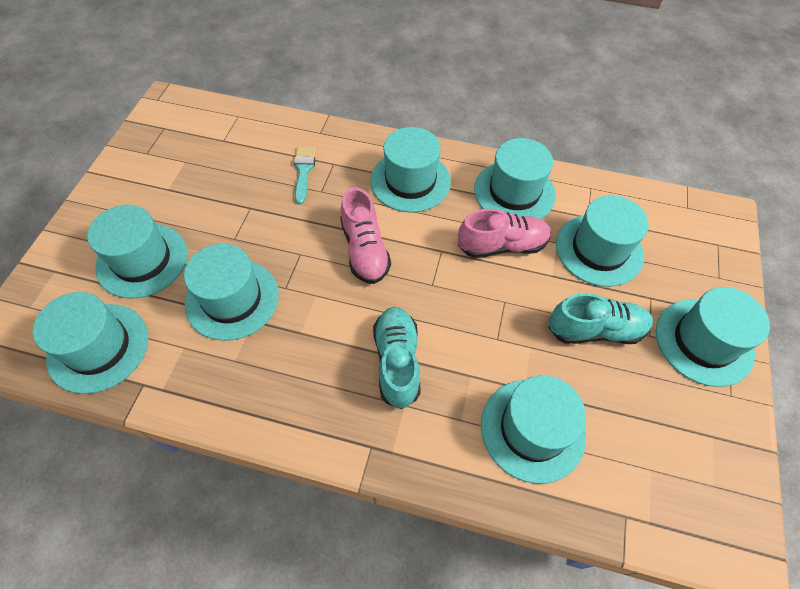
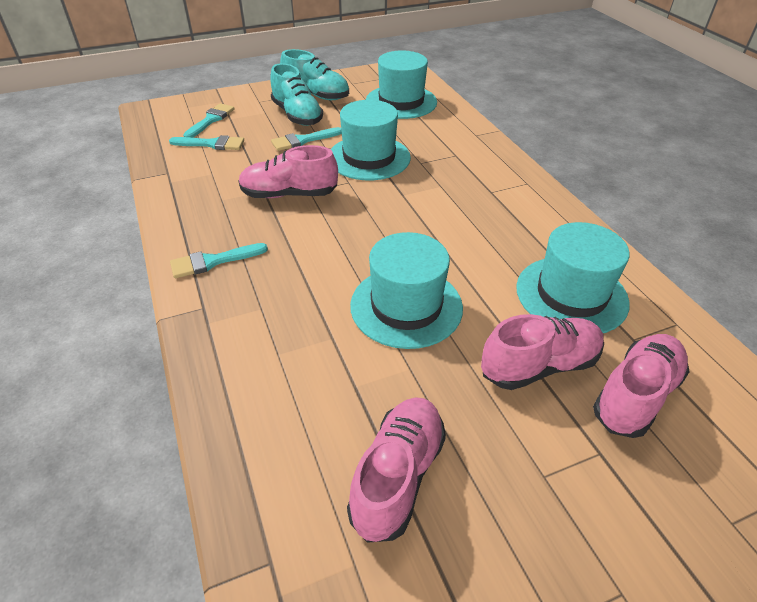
pink shoe: 2 -> 4
turquoise brush: 1 -> 4
turquoise hat: 8 -> 4

